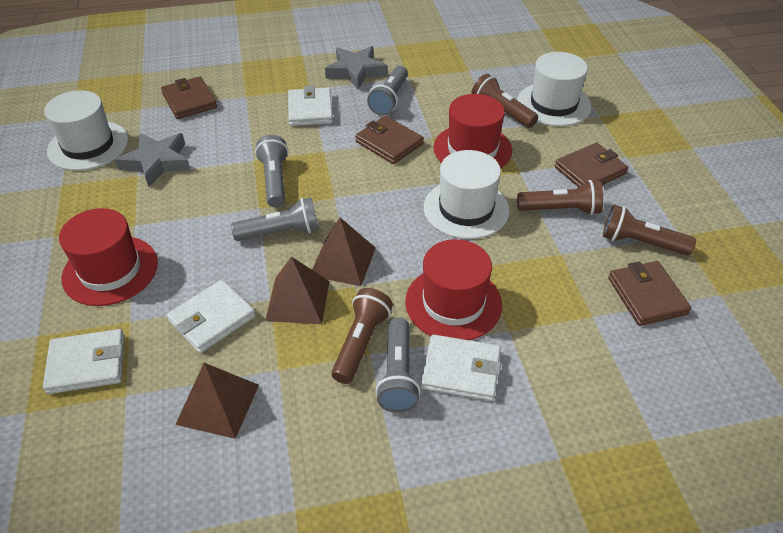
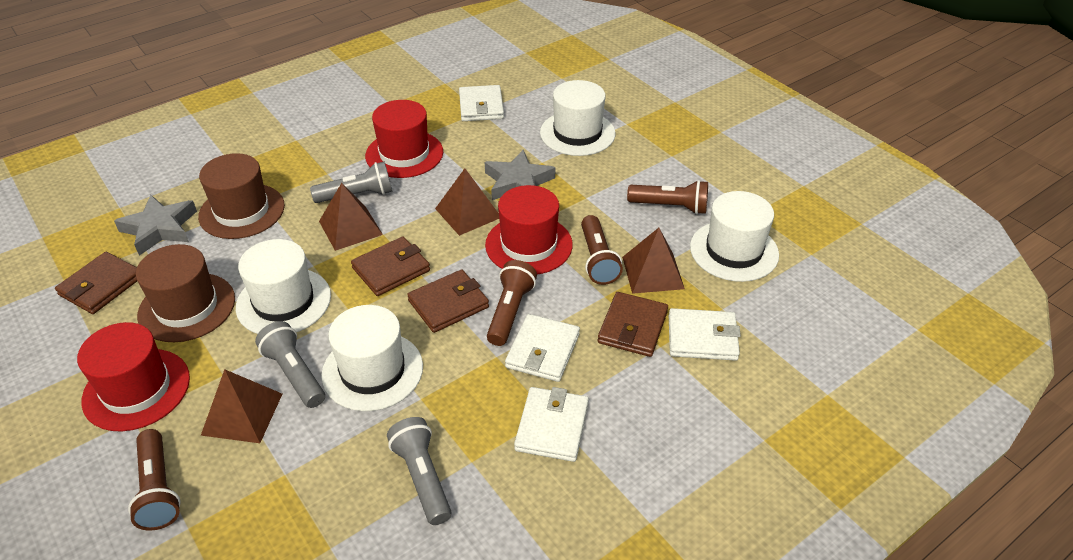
brown hat: 0 -> 2
brown pyramid: 3 -> 4
grey flashlight: 4 -> 3
white hat: 3 -> 4

